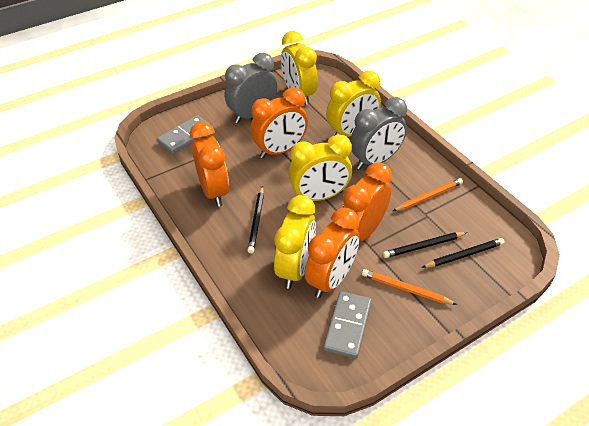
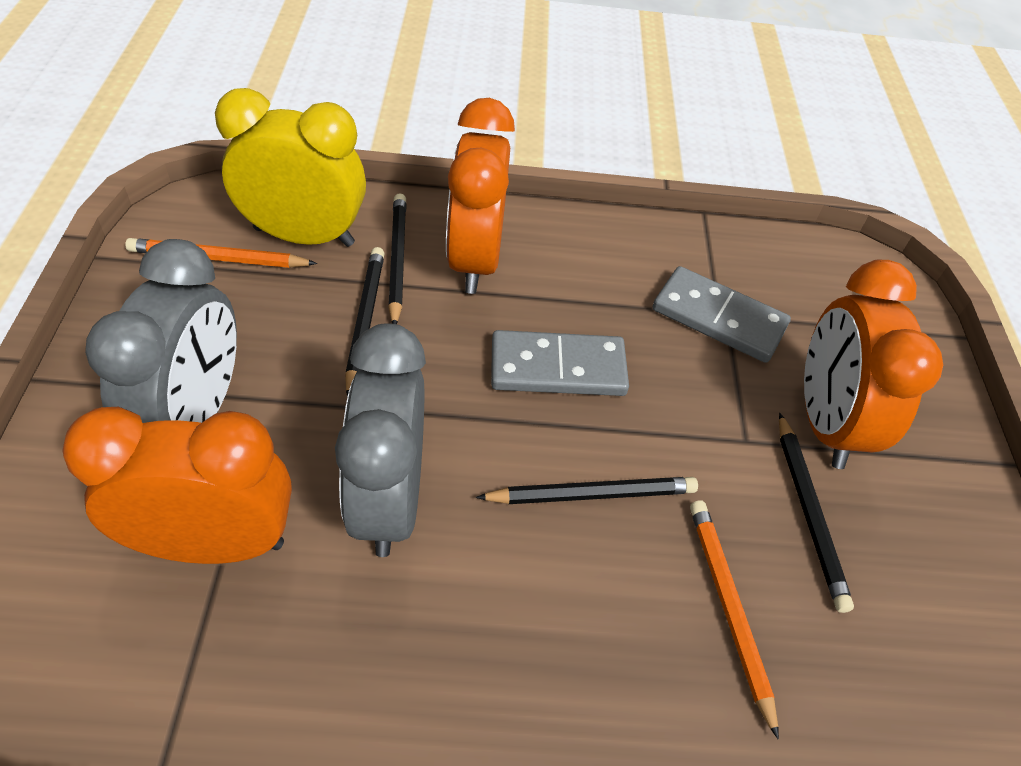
black pencil: 3 -> 4
orange clock: 4 -> 3
yellow clock: 4 -> 1

